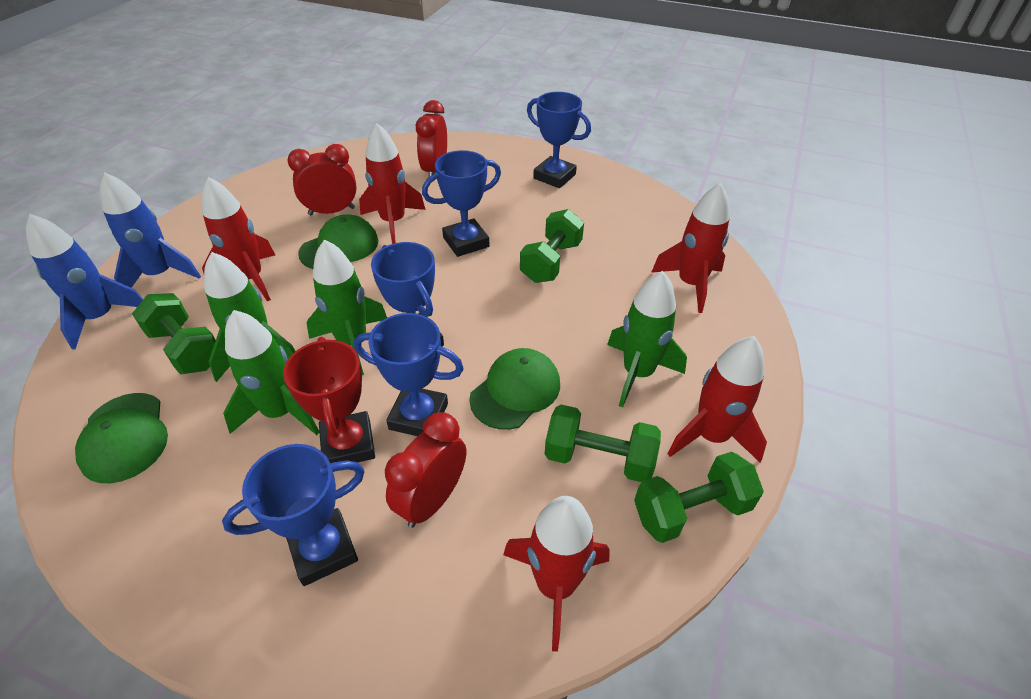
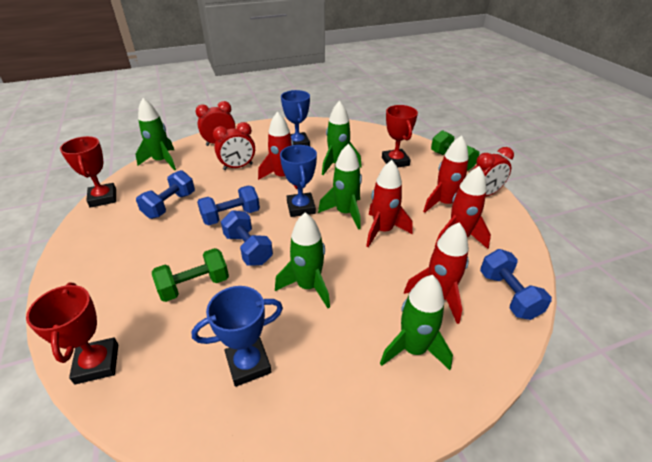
blue dumbbell: 0 -> 4
blue rocket: 2 -> 0
blue trophy: 5 -> 3
green cap: 3 -> 0
green dumbbell: 4 -> 2
green rocket: 4 -> 5
red trophy: 1 -> 3

